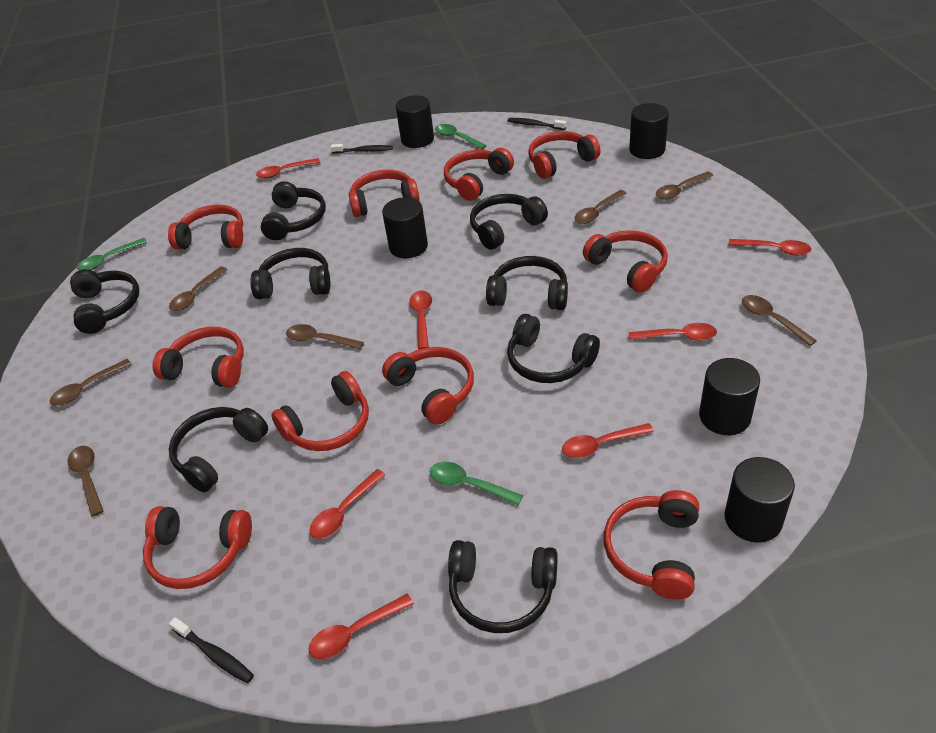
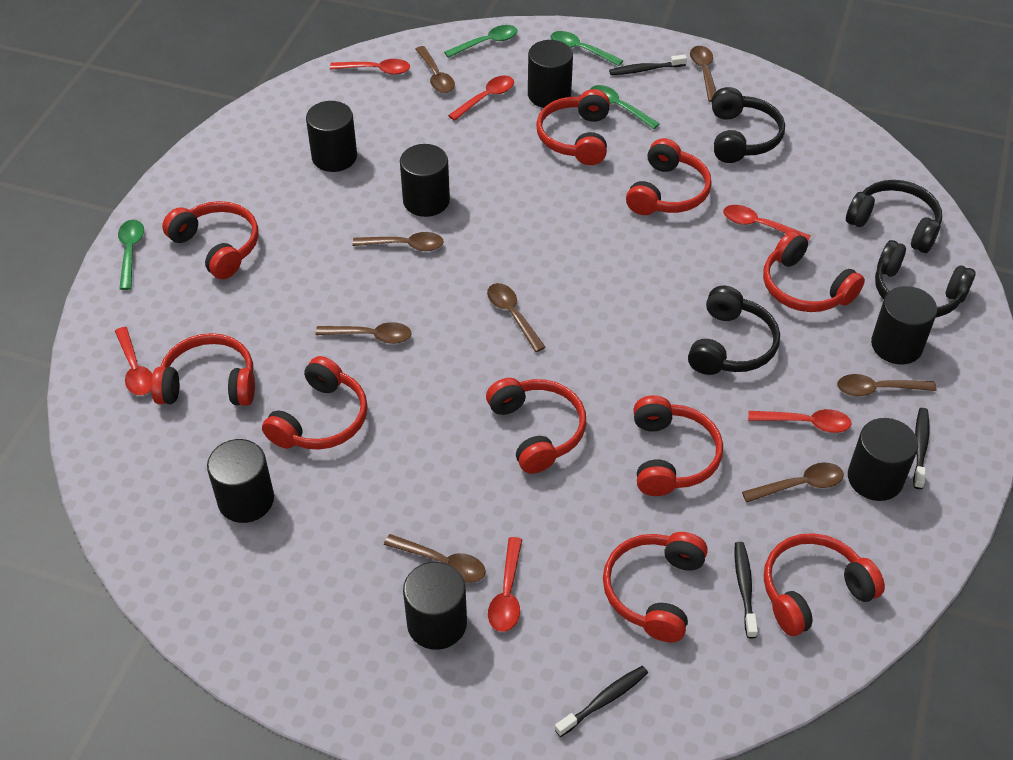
black cylinder: 5 -> 7
black headphones: 8 -> 4
black toothbrush: 3 -> 4
brown spoon: 7 -> 8
green spoon: 3 -> 4
red spoon: 7 -> 6

